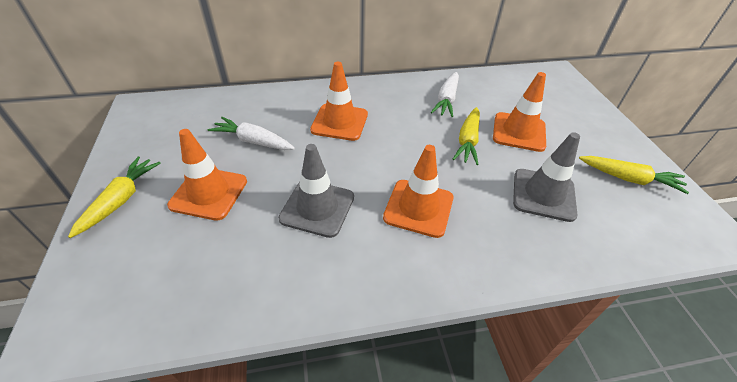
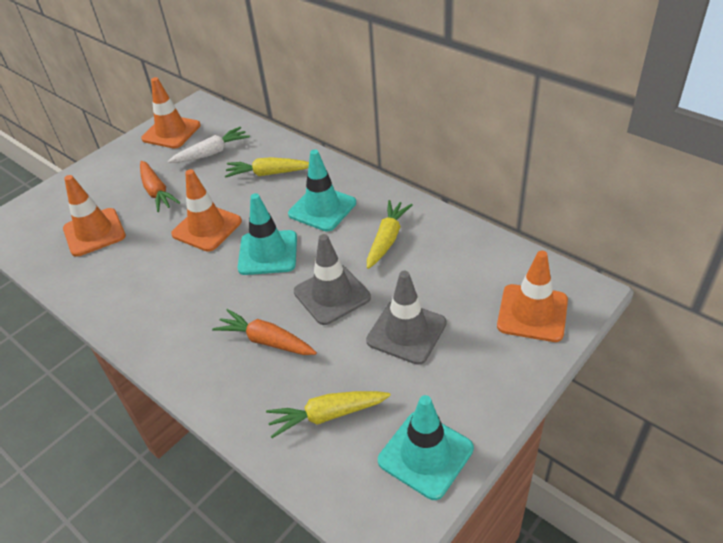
orange carrot: 0 -> 2
turquoise traffic cone: 0 -> 3
white carrot: 2 -> 1

